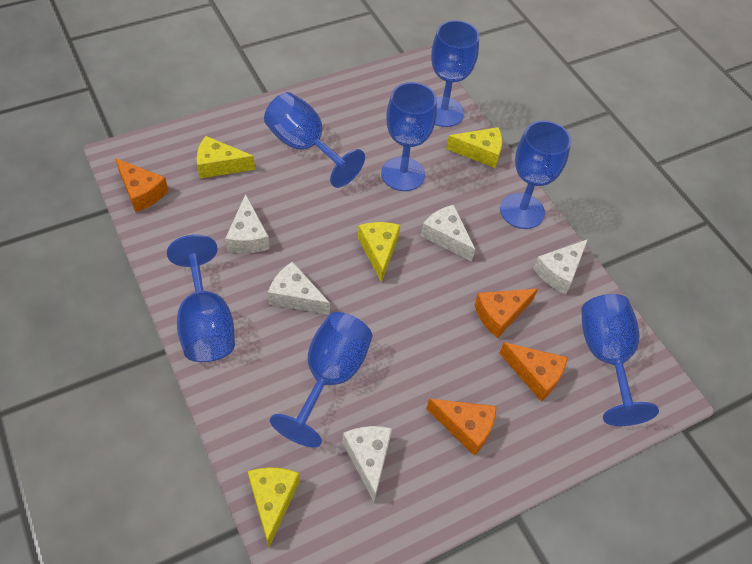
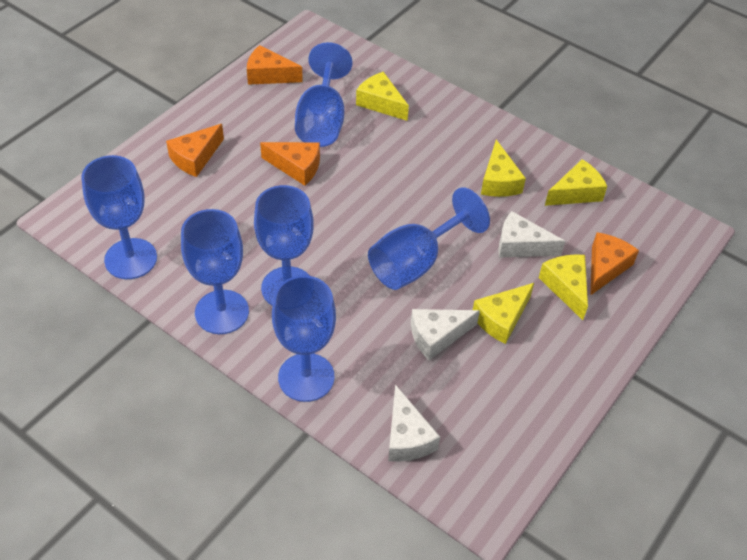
blue goblet: 7 -> 6
white cheese: 5 -> 3
yellow cheese: 4 -> 5

